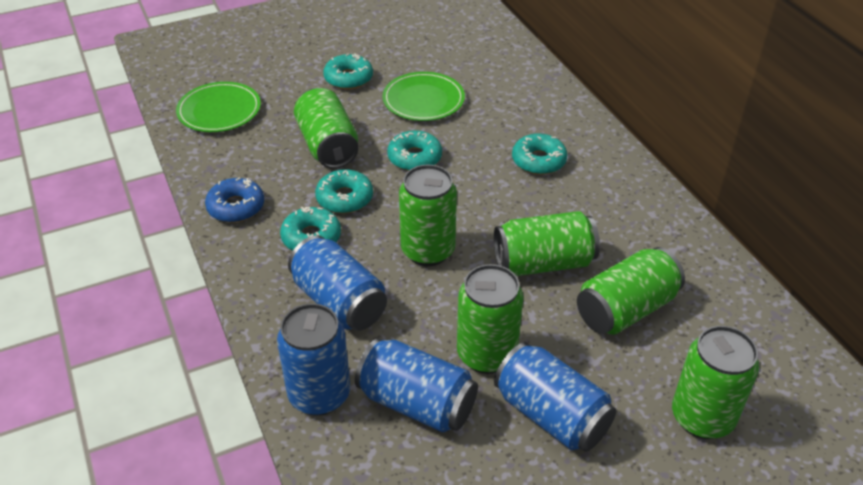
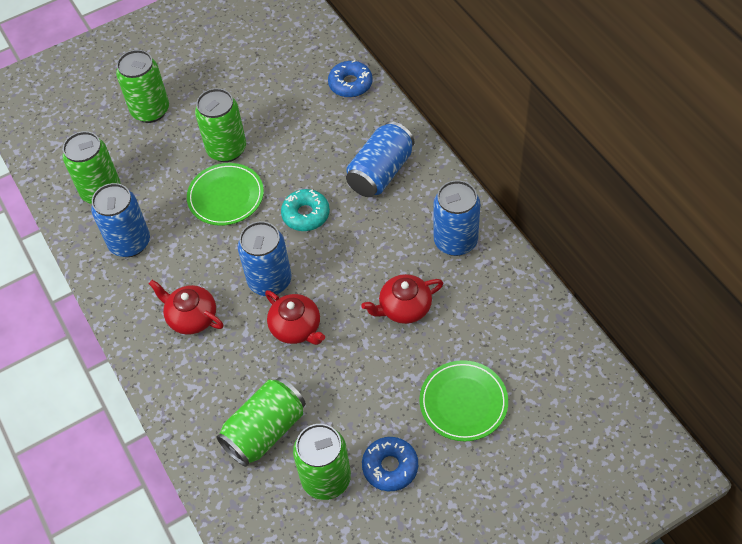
blue donut: 1 -> 2
green can: 6 -> 5
red teapot: 0 -> 3
turquoise donut: 5 -> 1

